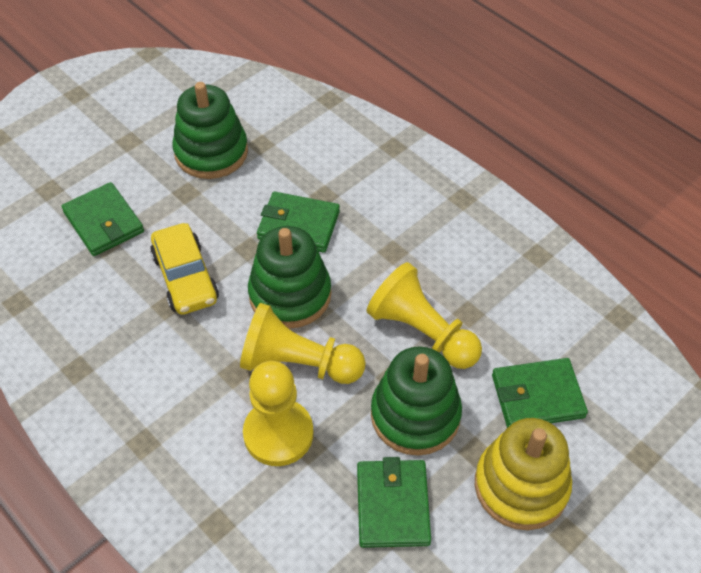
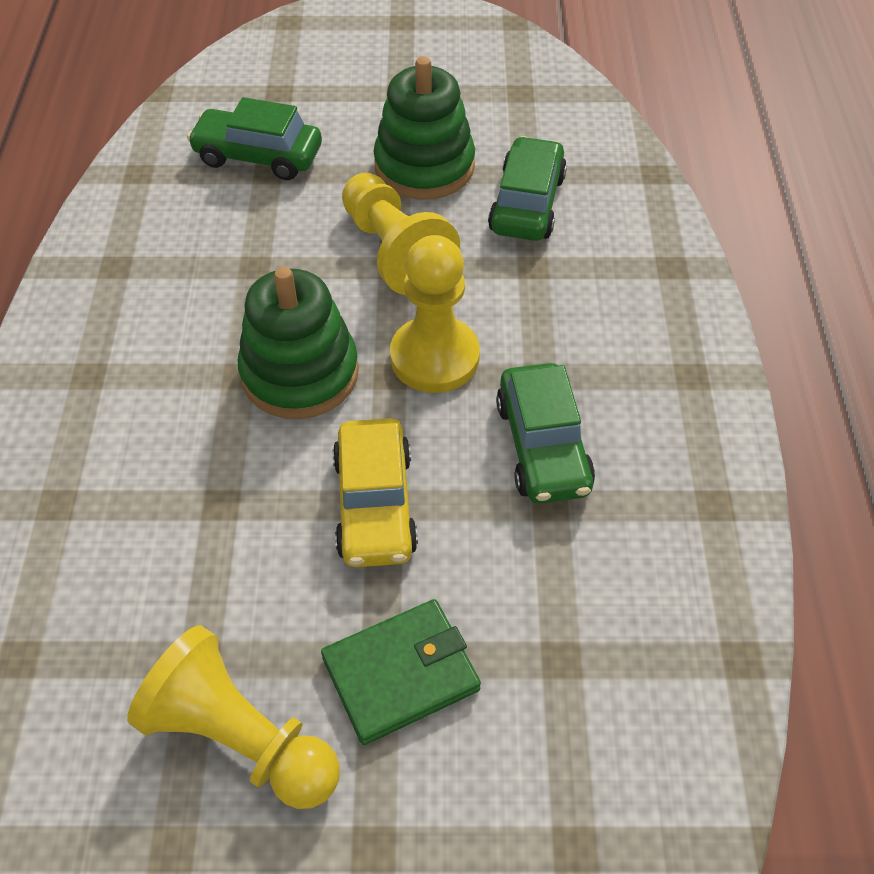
green car: 0 -> 3
green stacking toy: 3 -> 2
green wallet: 4 -> 1
yellow stacking toy: 1 -> 0

